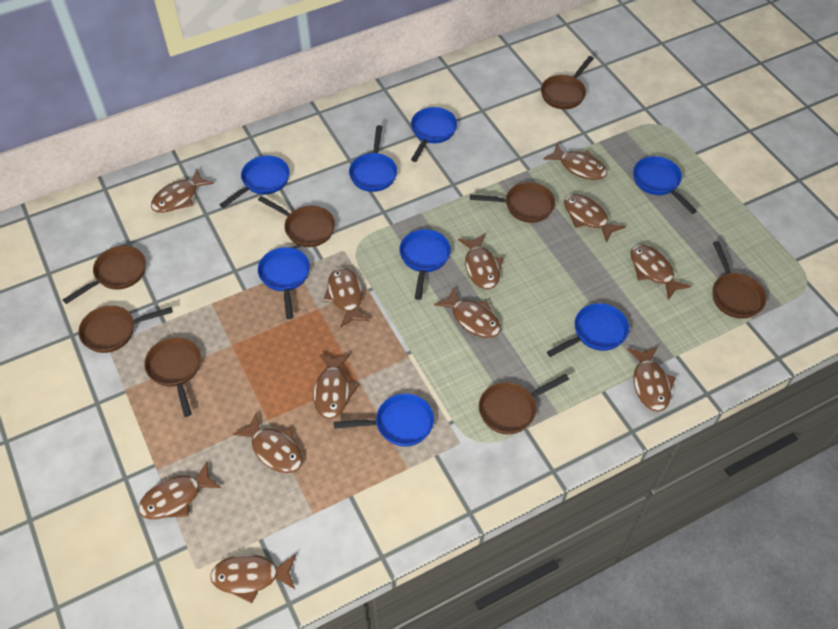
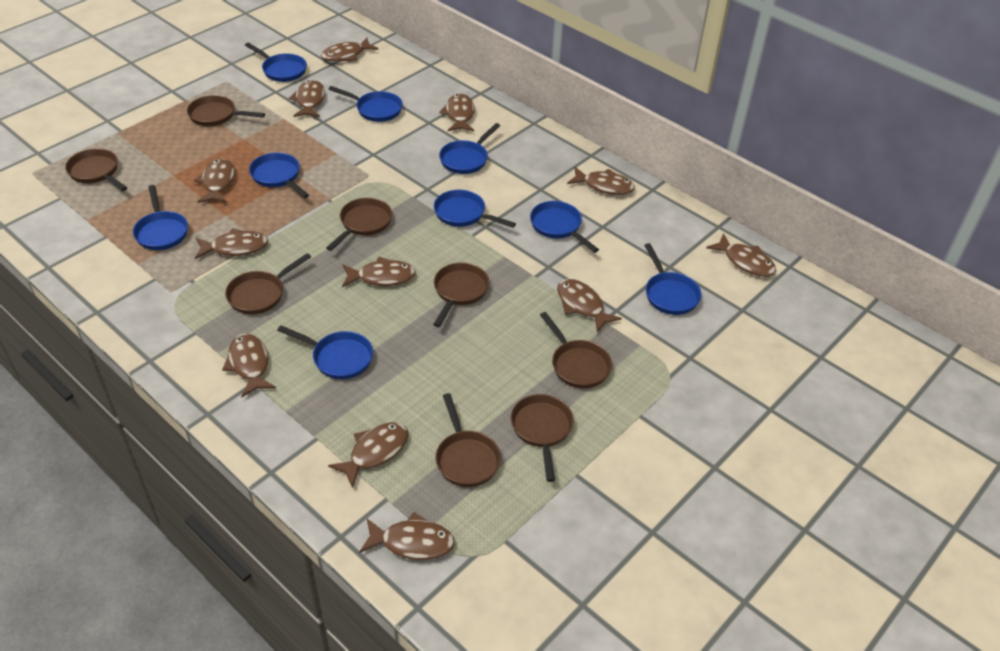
blue pan: 8 -> 9

